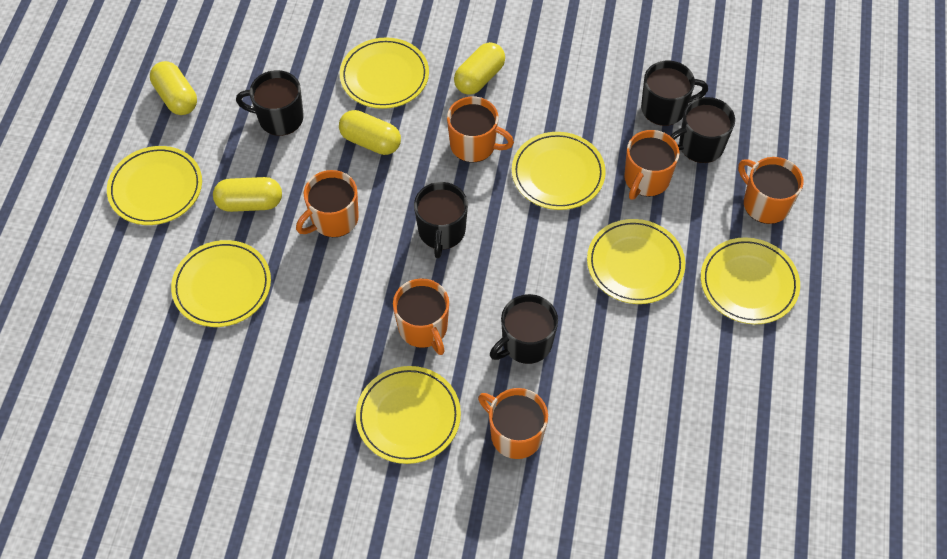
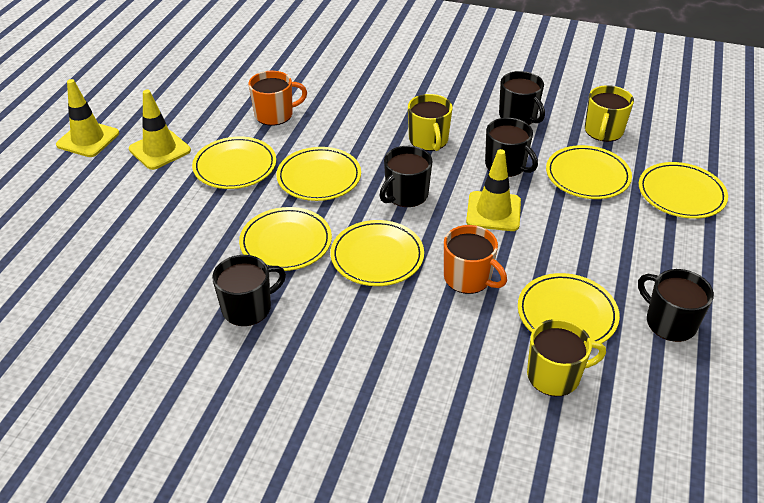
orange mug: 6 -> 2
yellow capsule: 4 -> 0
yellow mug: 0 -> 3
yellow traffic cone: 0 -> 3

